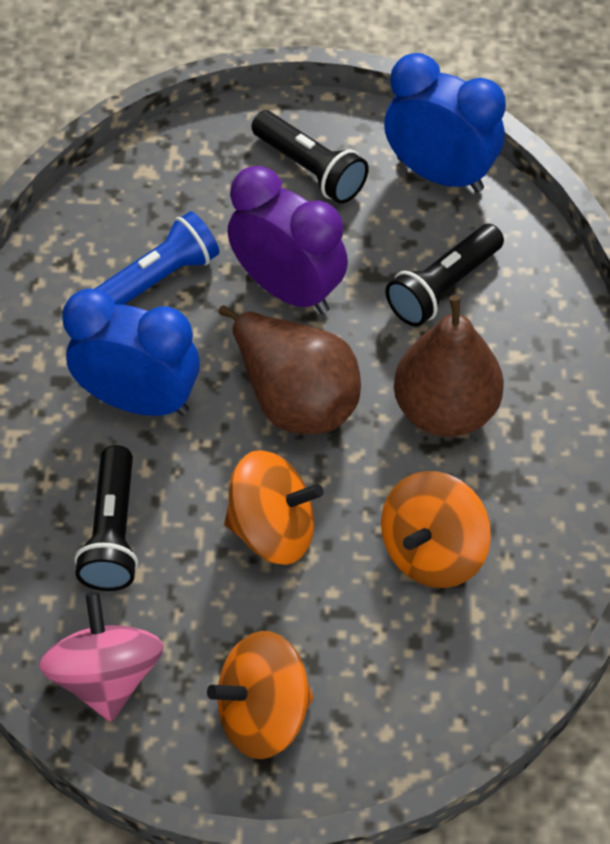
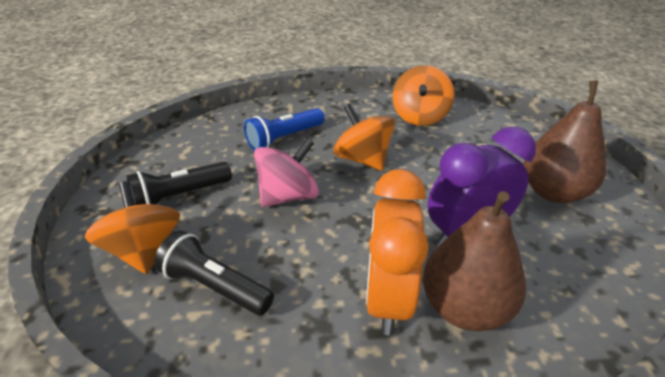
black flashlight: 3 -> 2
blue clock: 2 -> 0
orange clock: 0 -> 1

